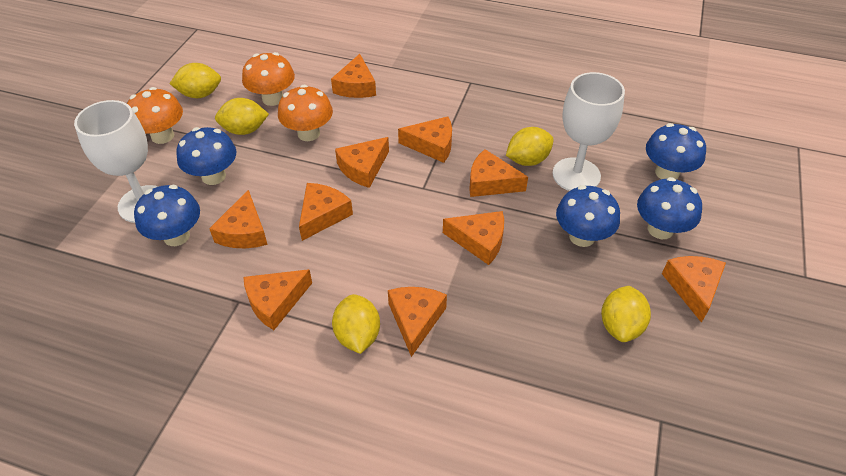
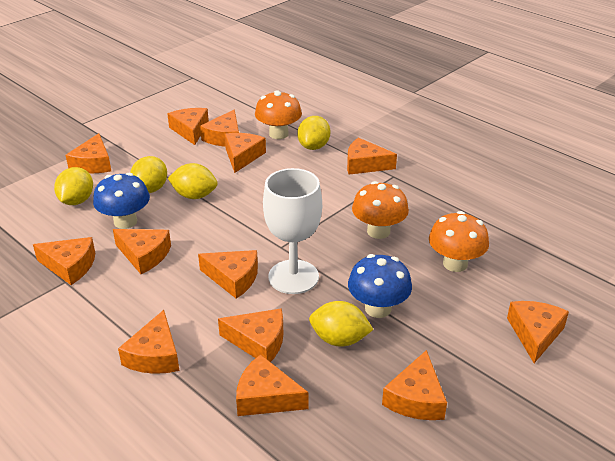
blue mushroom: 5 -> 2
orange cheese: 10 -> 13
white goblet: 2 -> 1

